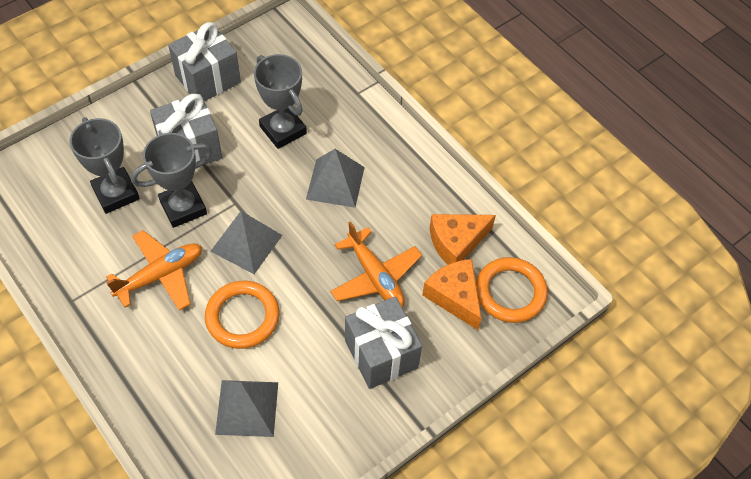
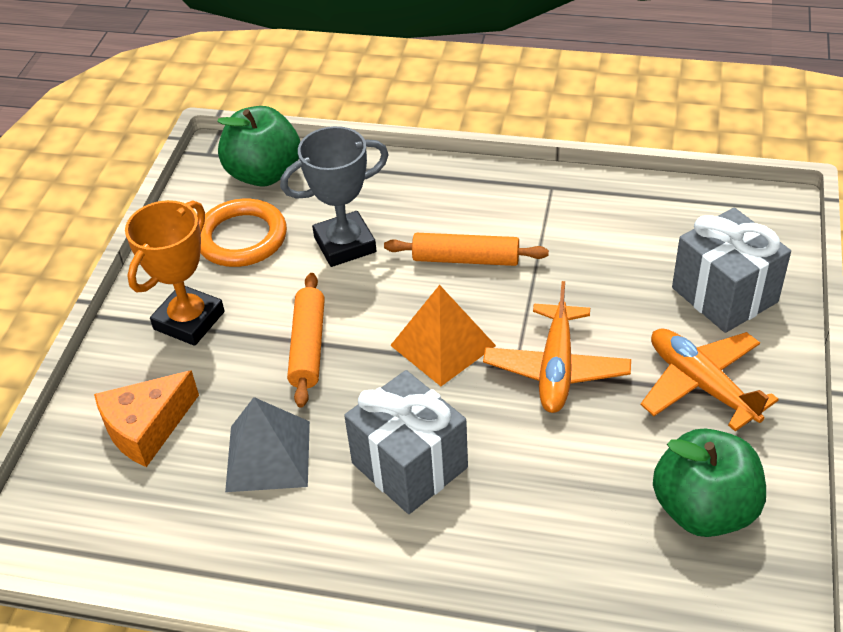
green apple: 0 -> 2
grey gift: 3 -> 2
grey pyramid: 3 -> 1
grey trophy: 3 -> 1
orange cheese: 2 -> 1
orange pyramid: 0 -> 1
orange ring: 2 -> 1
orange rolling pin: 0 -> 2
orange trophy: 0 -> 1

